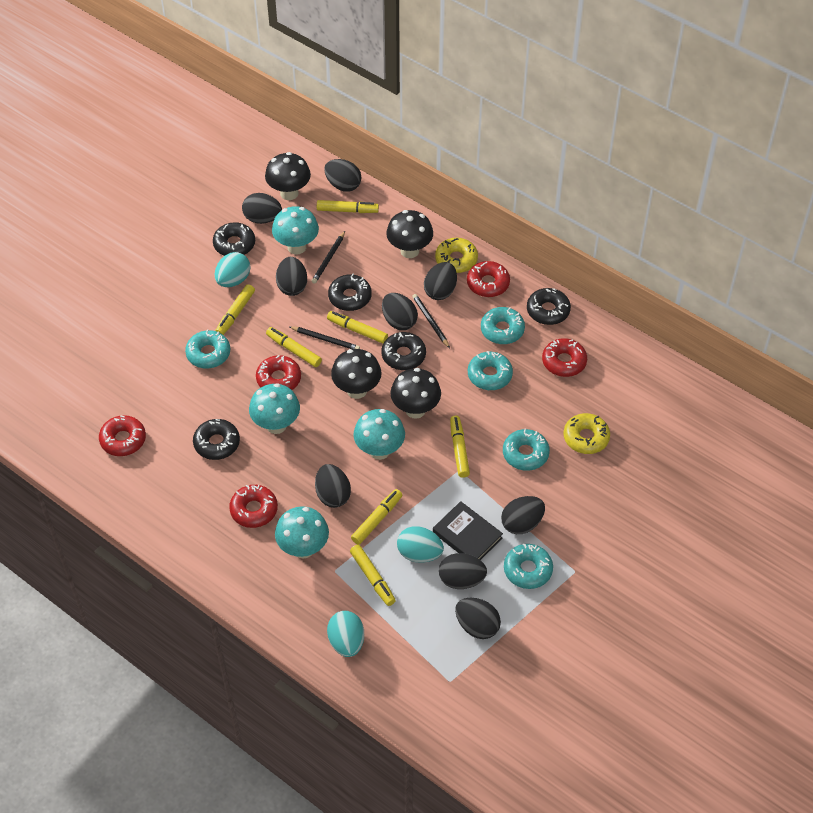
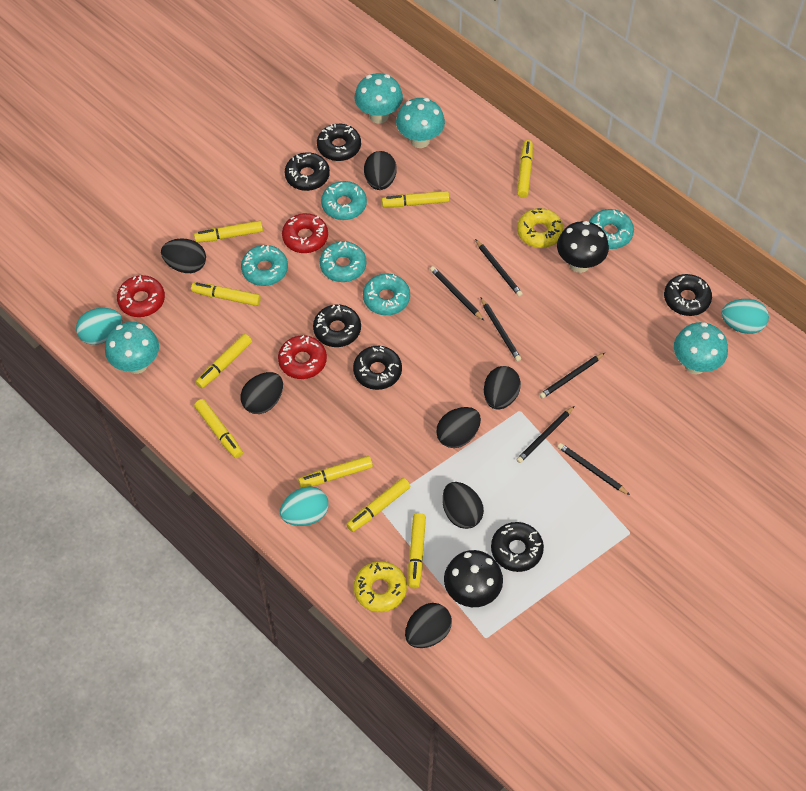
black book: 1 -> 0
black donut: 5 -> 6
black egg: 9 -> 7
black mushroom: 4 -> 2
black pencil: 3 -> 6
red donut: 5 -> 3
yellow marker: 7 -> 9

